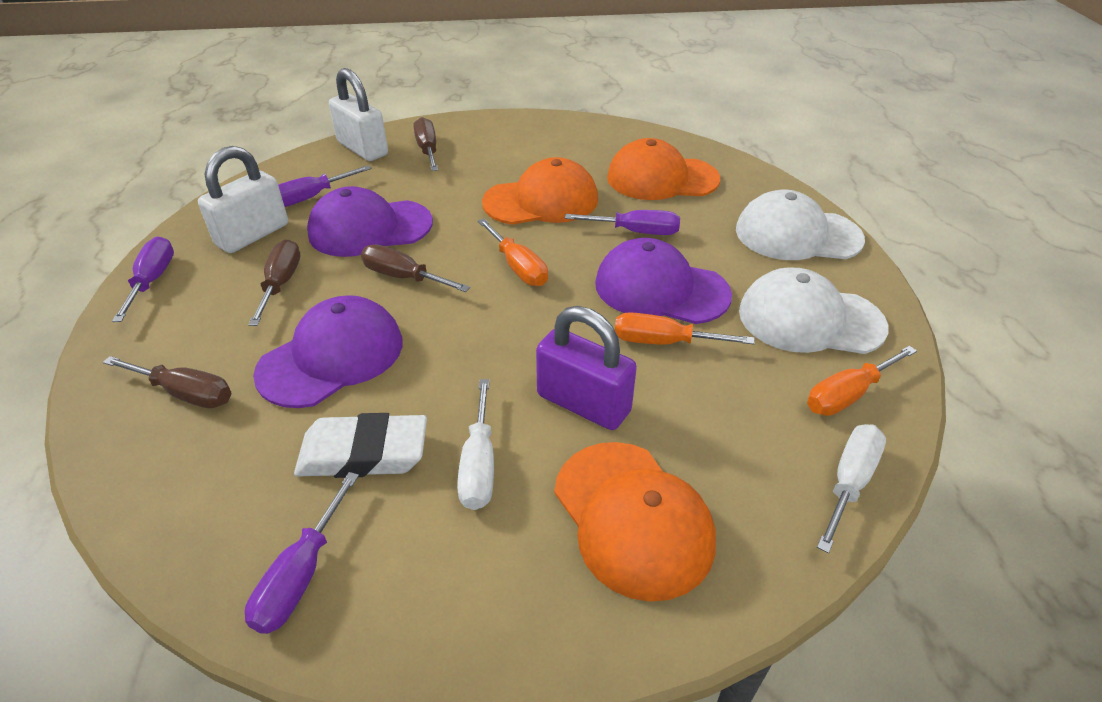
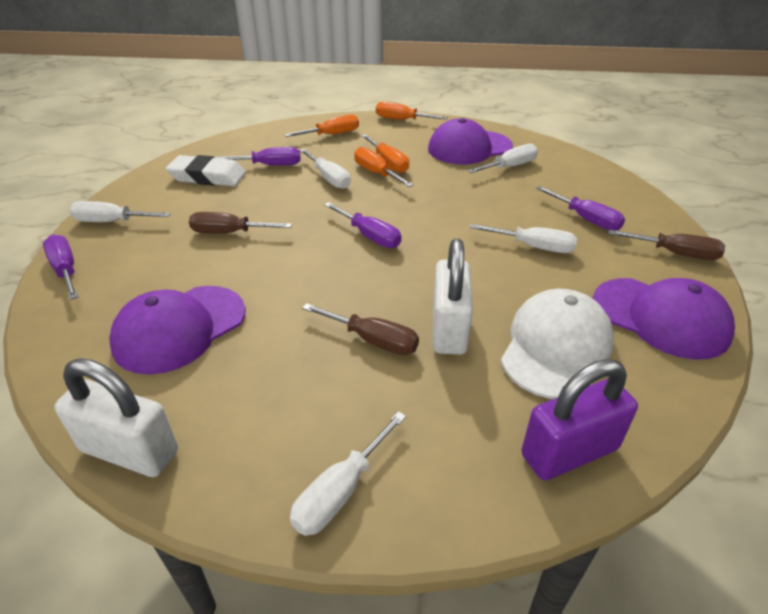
brown screwdriver: 4 -> 3
orange cap: 3 -> 0
orange screwdriver: 3 -> 4
white cap: 2 -> 1
white screwdriver: 2 -> 5

